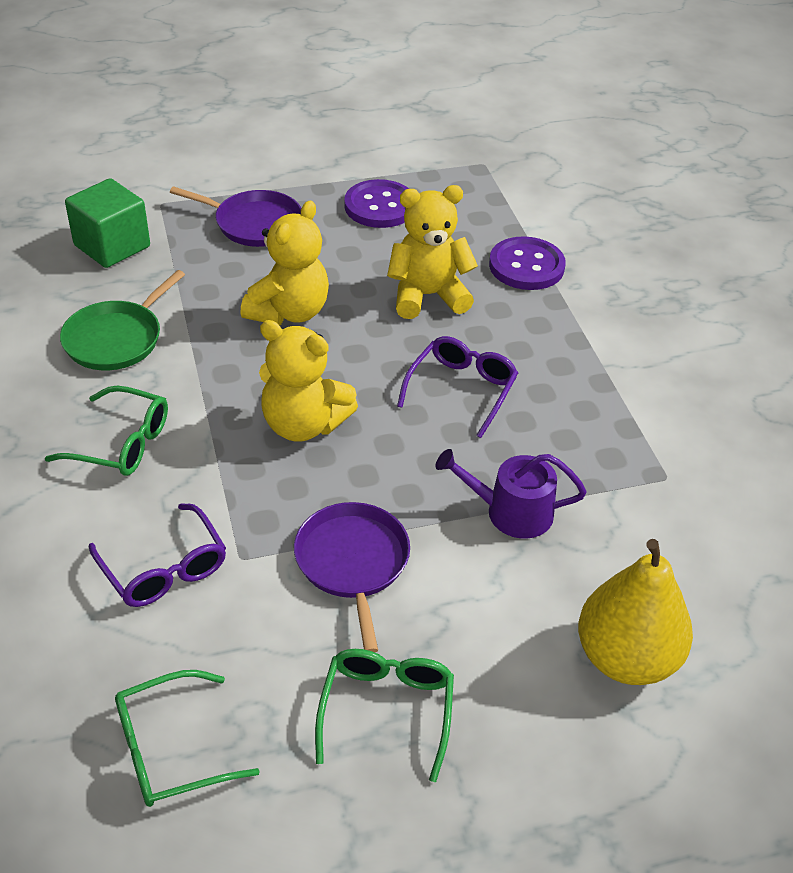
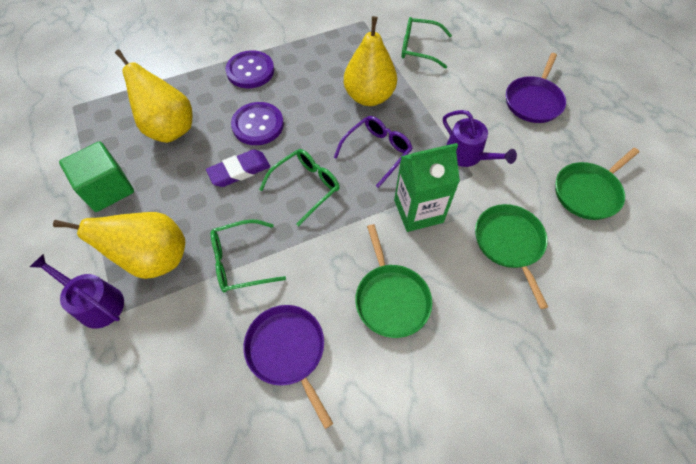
green carton: 0 -> 1
green pan: 1 -> 3
purple eraser: 0 -> 1
purple glasses: 2 -> 1
purple watering can: 1 -> 2
yellow pear: 1 -> 3
yellow teddy bear: 3 -> 0

